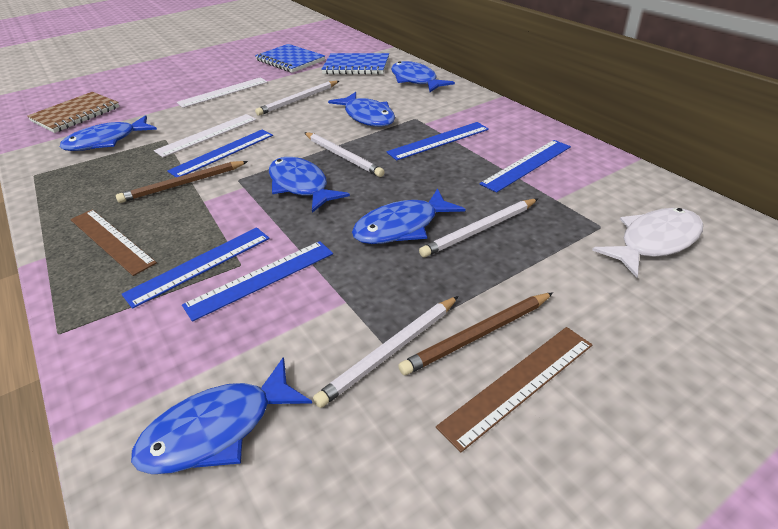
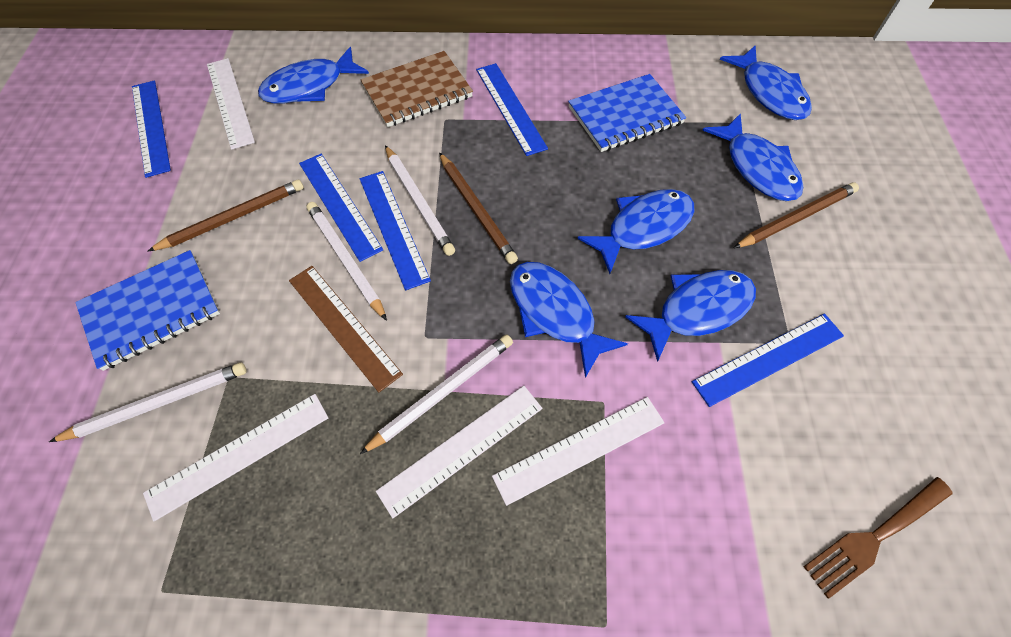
brown fork: 0 -> 1
brown pencil: 2 -> 3
brown ruler: 2 -> 1
white fish: 1 -> 0
white ruler: 2 -> 4

